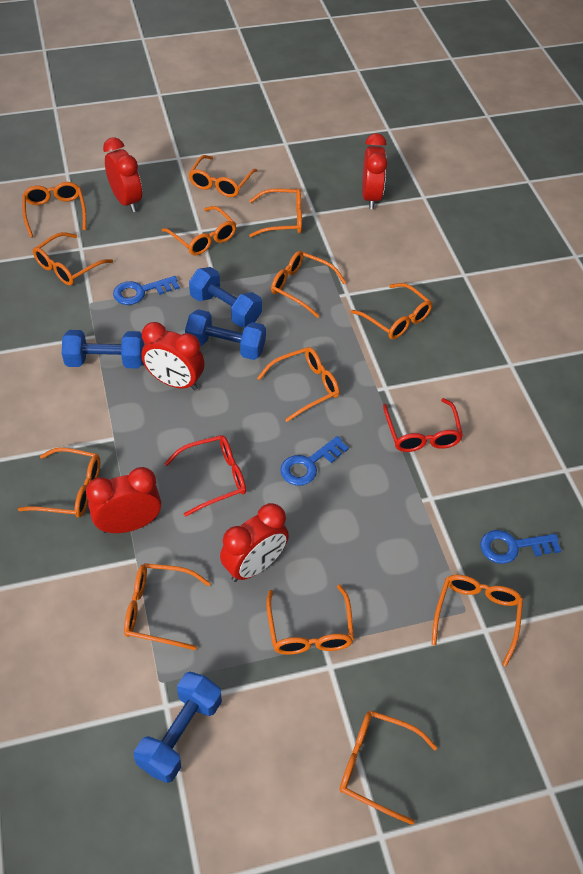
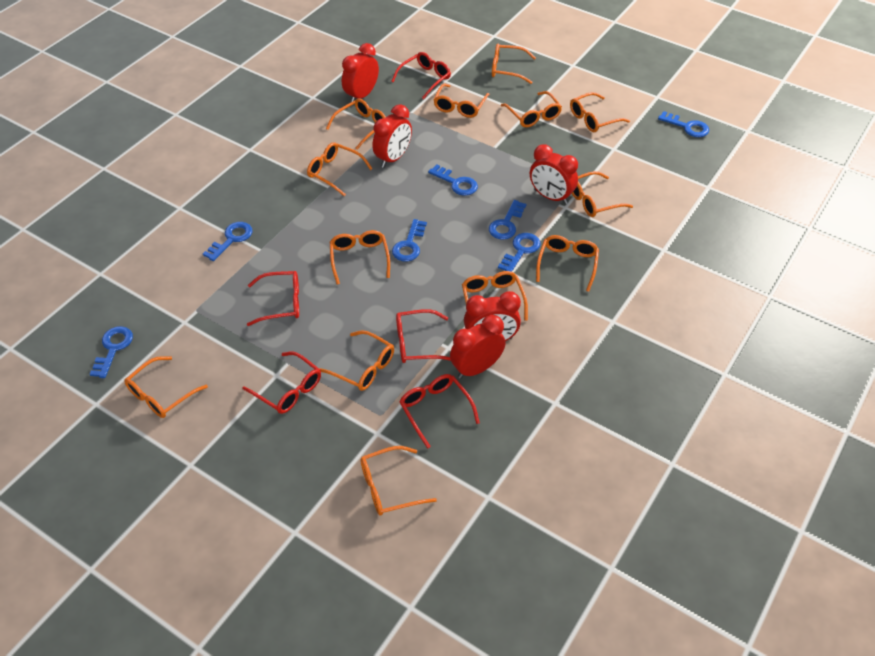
blue dumbbell: 4 -> 0
blue key: 3 -> 7
red glasses: 2 -> 5

